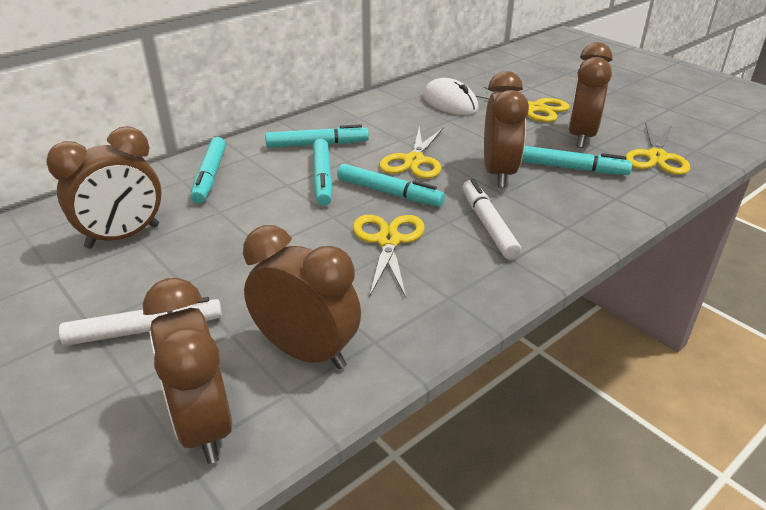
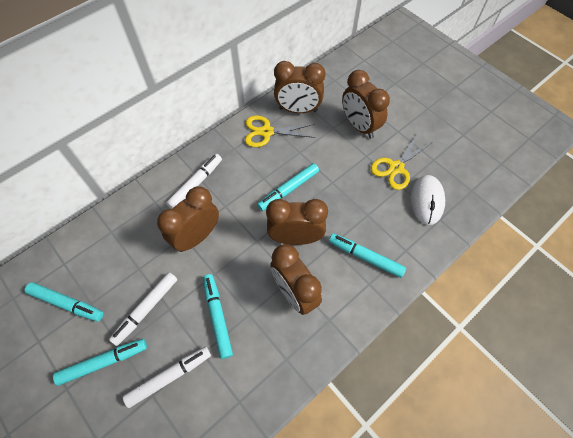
white marker: 2 -> 3
yellow scissors: 4 -> 2

